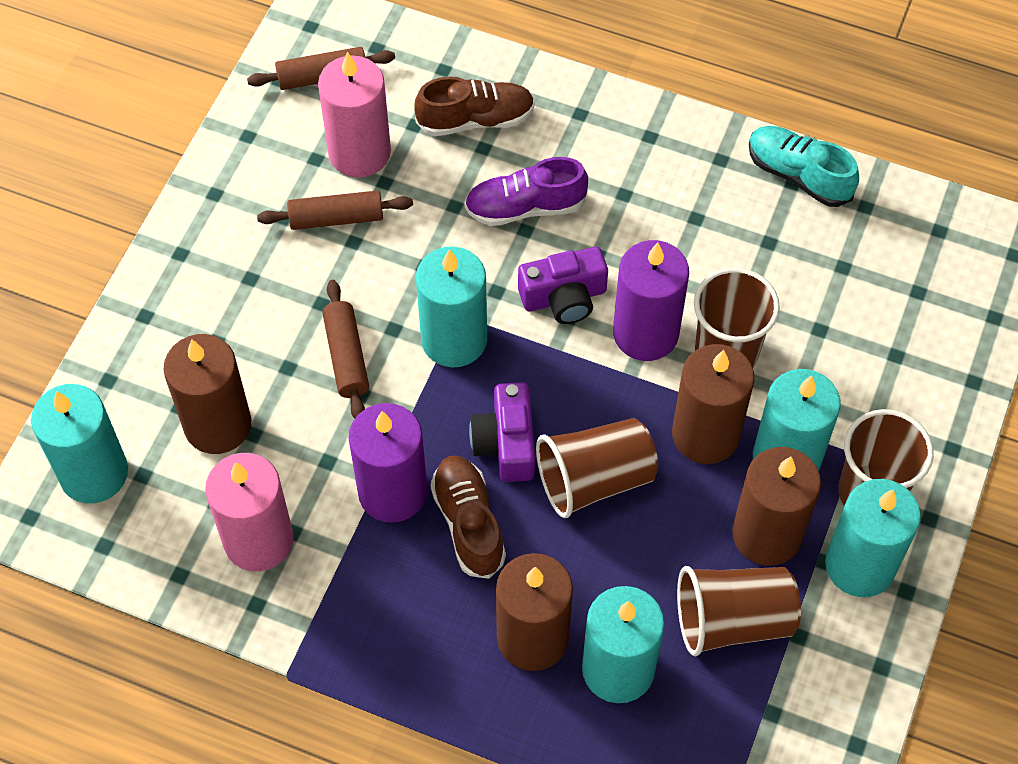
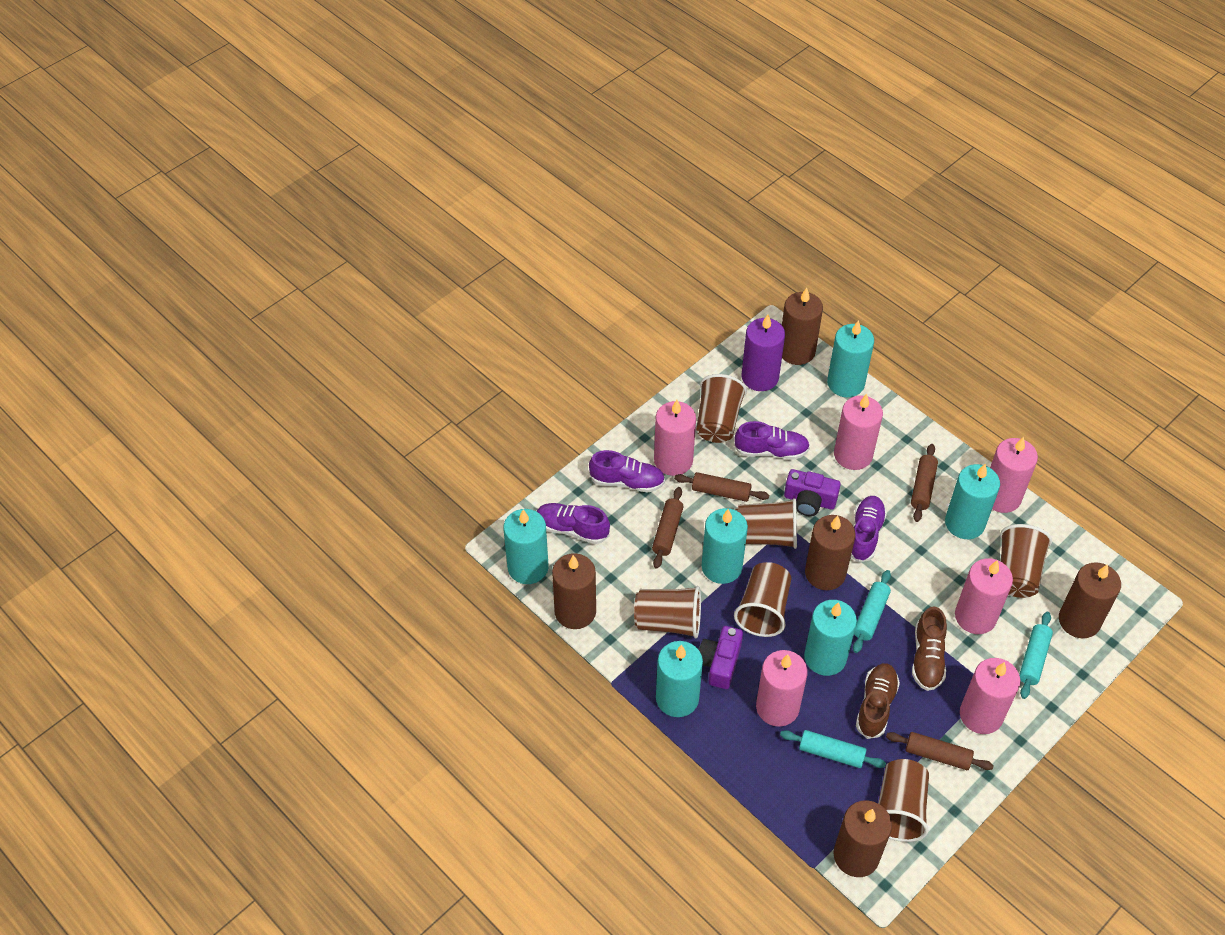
brown candle: 4 -> 5
brown cup: 4 -> 6
brown rolling pin: 3 -> 4
pink candle: 2 -> 6
purple candle: 2 -> 1
purple shoe: 1 -> 4
turquoise candle: 5 -> 6
turquoise rolling pin: 0 -> 3
turquoise shoe: 1 -> 0

